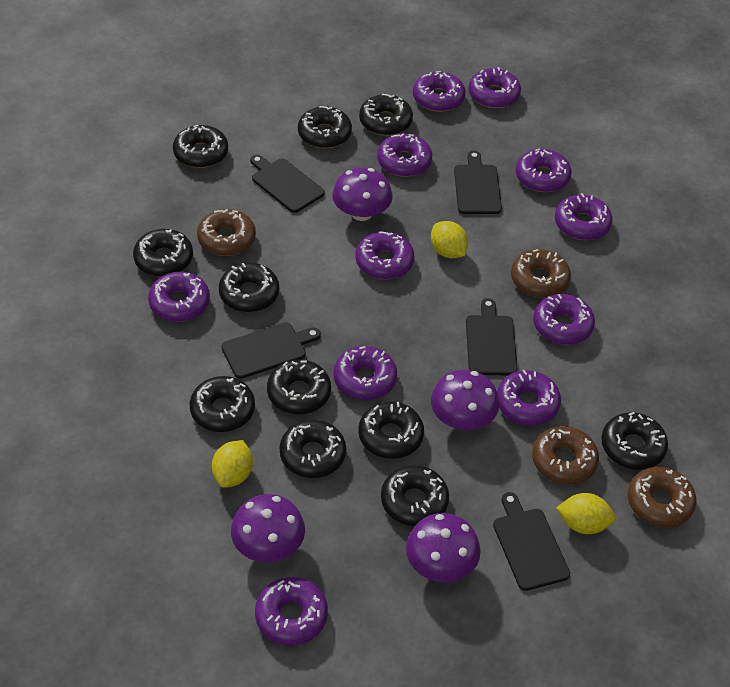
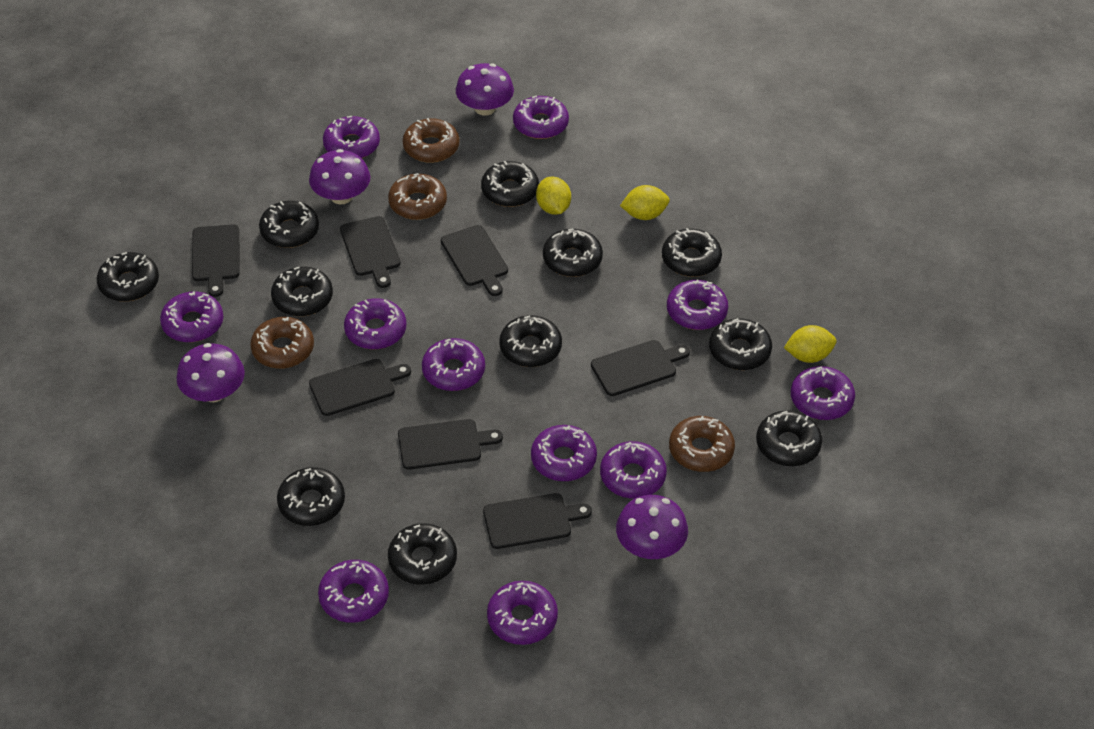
black cutting board: 5 -> 7

